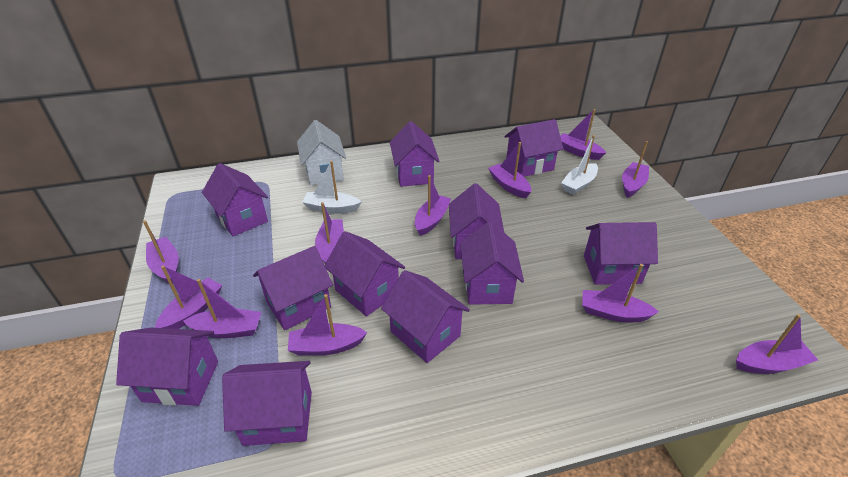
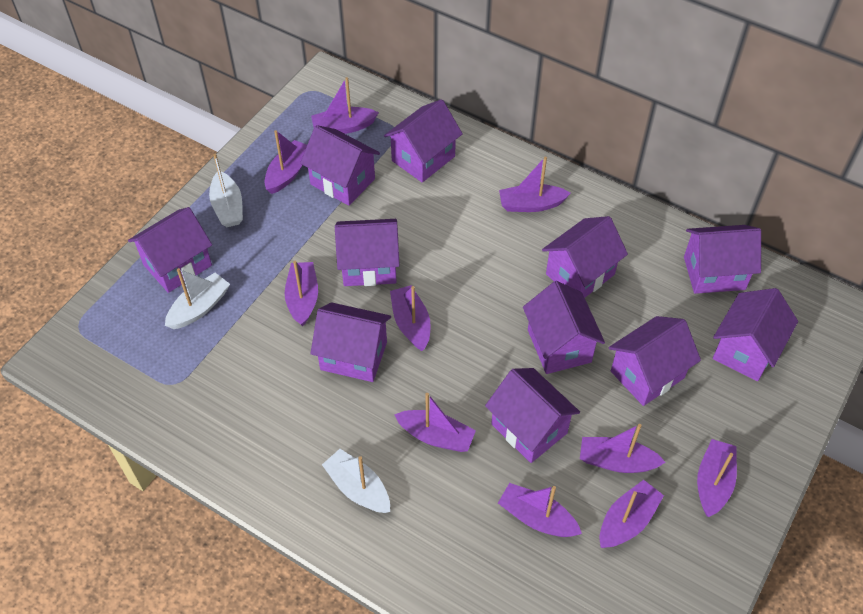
purple boat: 11 -> 10
white boat: 2 -> 3
white house: 1 -> 0

